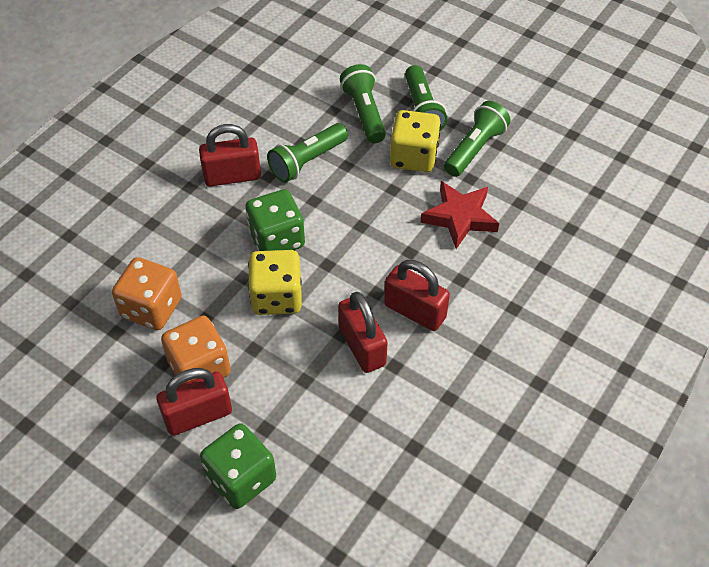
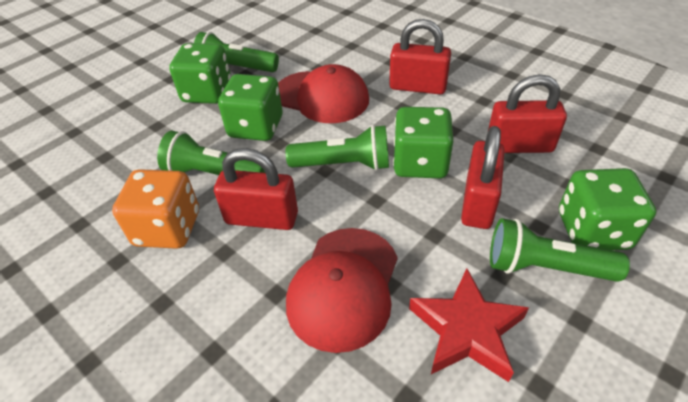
green dice: 2 -> 4
orange dice: 2 -> 1
red cap: 0 -> 2
yellow dice: 2 -> 0

